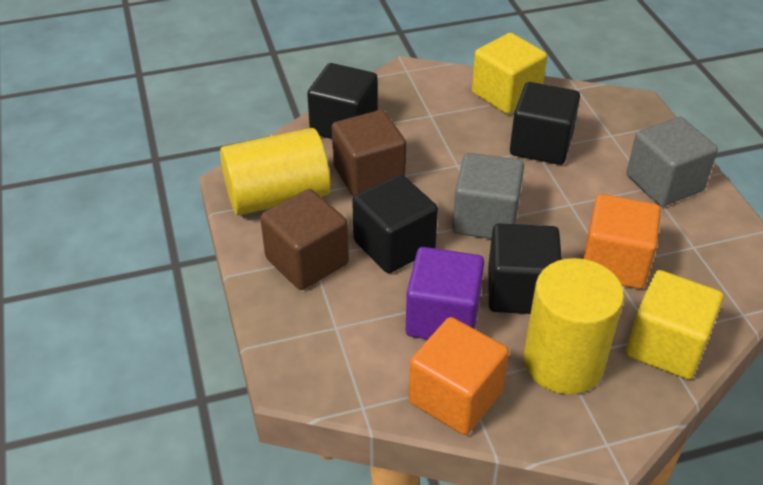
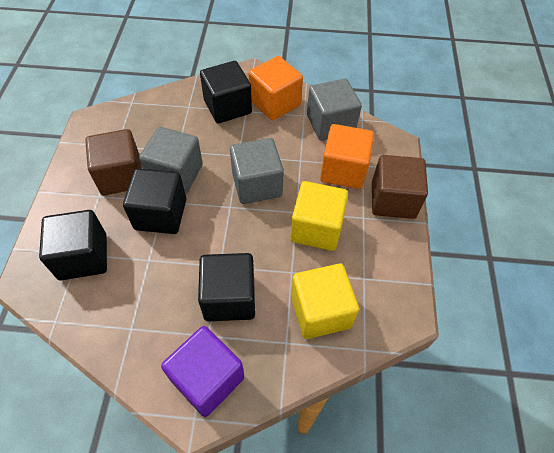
grey cube: 2 -> 3
yellow cylinder: 2 -> 0

